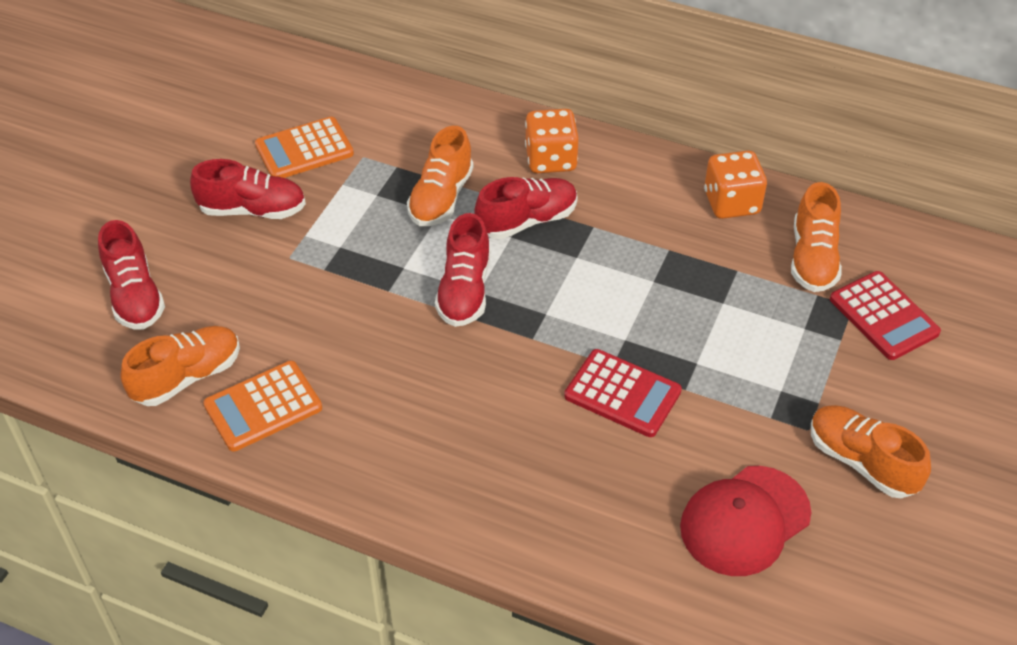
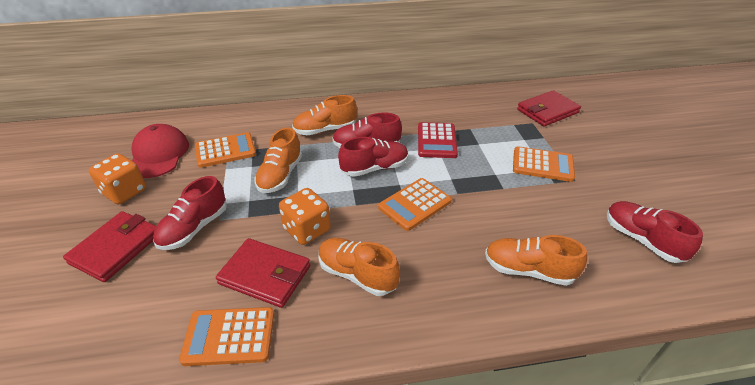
orange calculator: 2 -> 4
red calculator: 2 -> 1
red wallet: 0 -> 3

